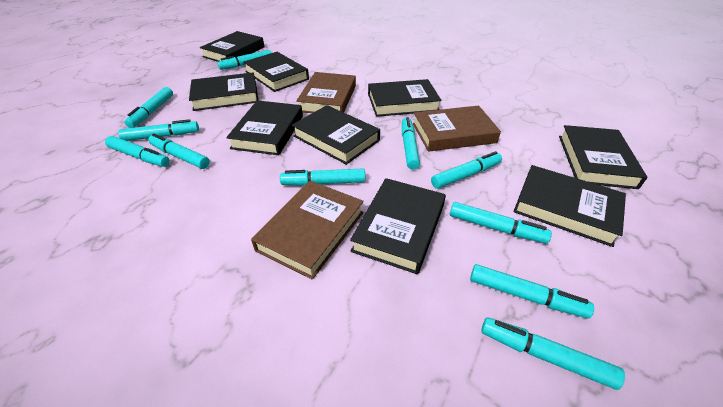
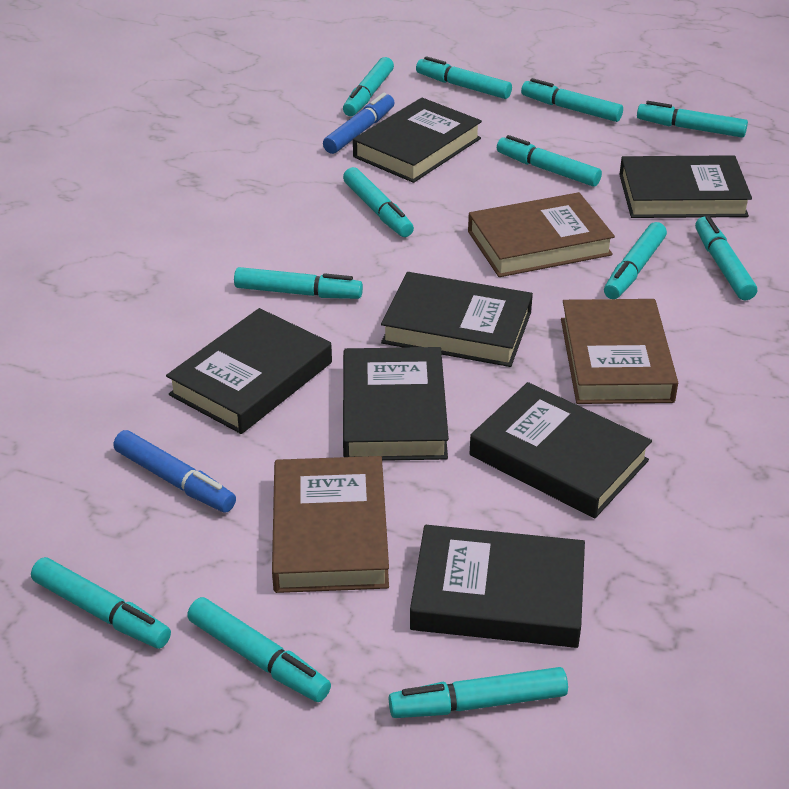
black book: 9 -> 7
blue marker: 0 -> 2
turquoise marker: 11 -> 12

